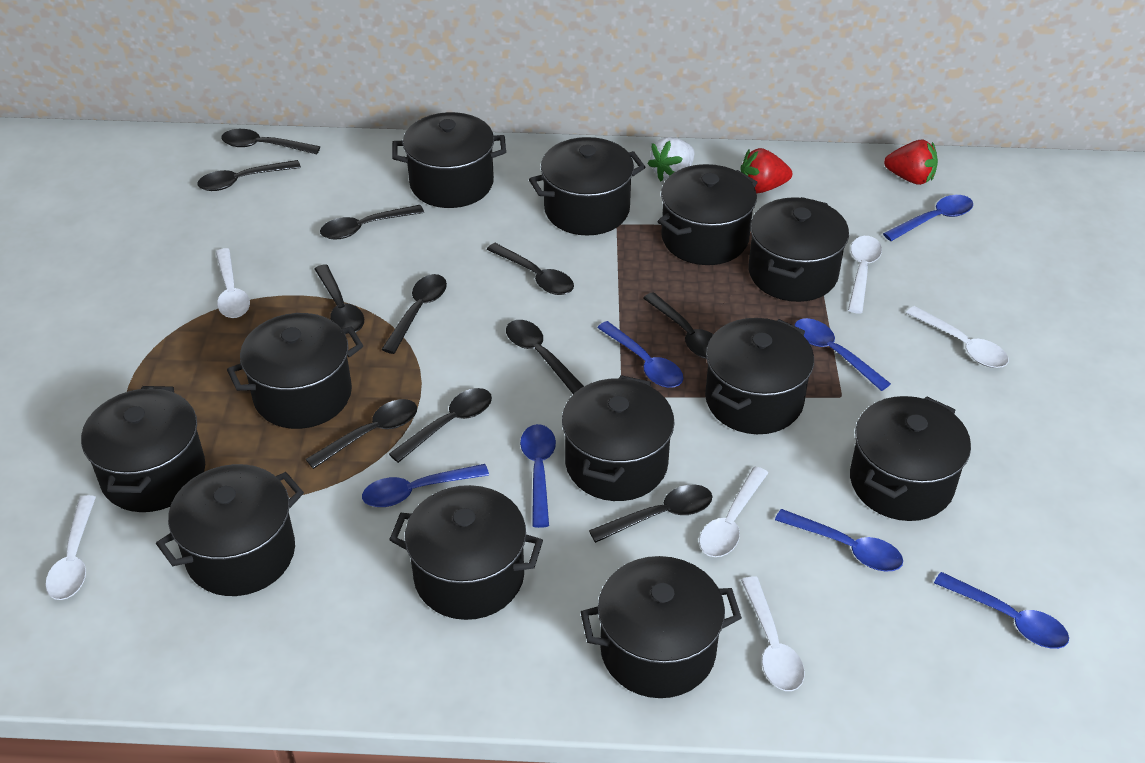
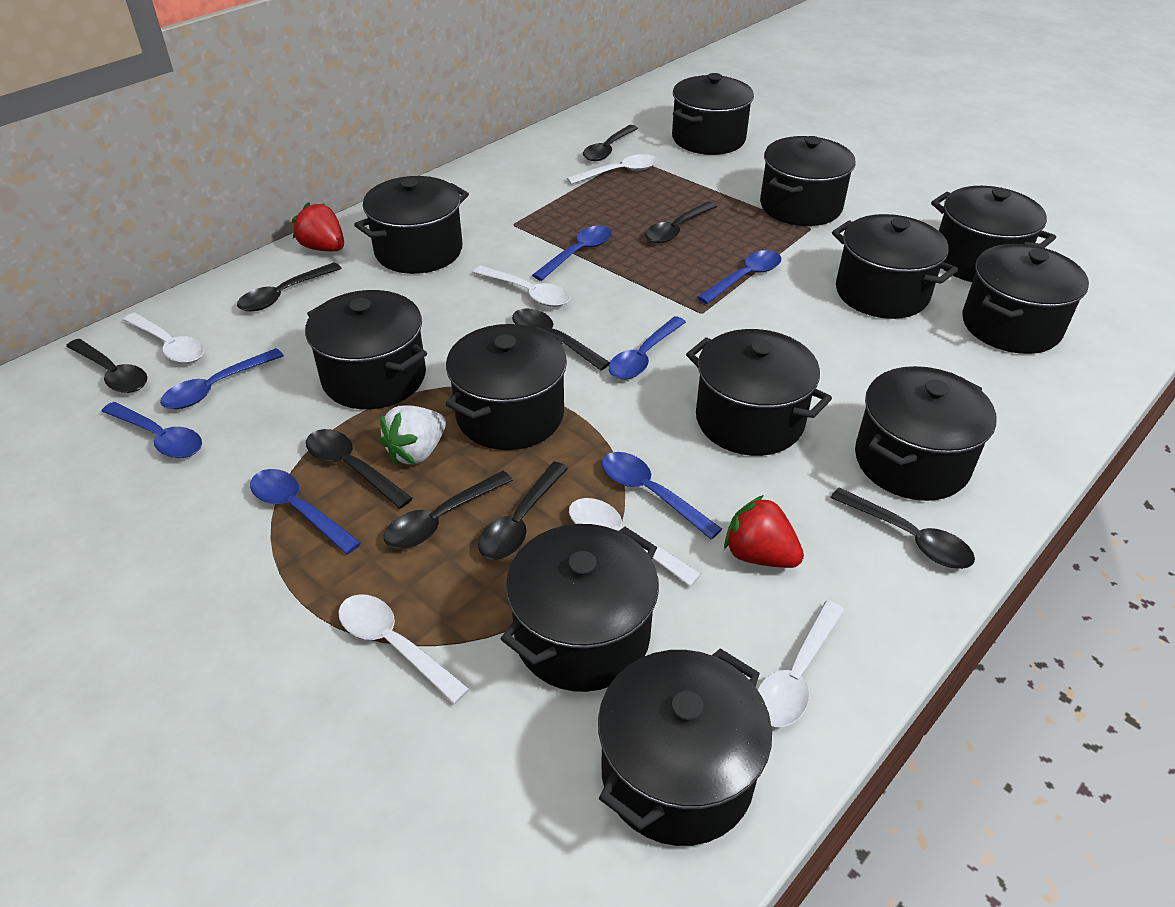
black spoon: 11 -> 9

